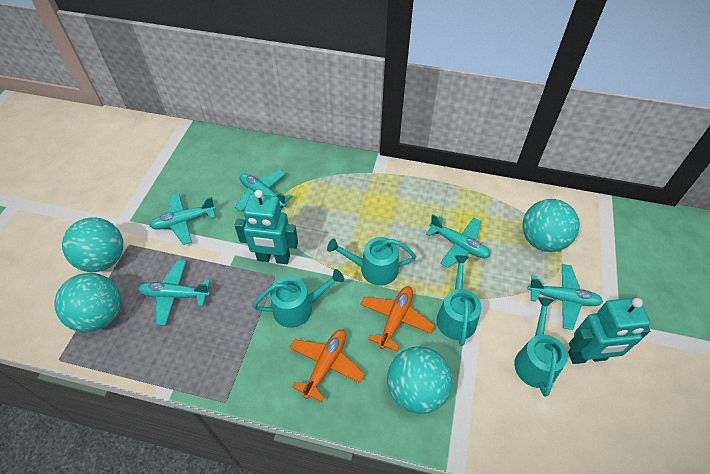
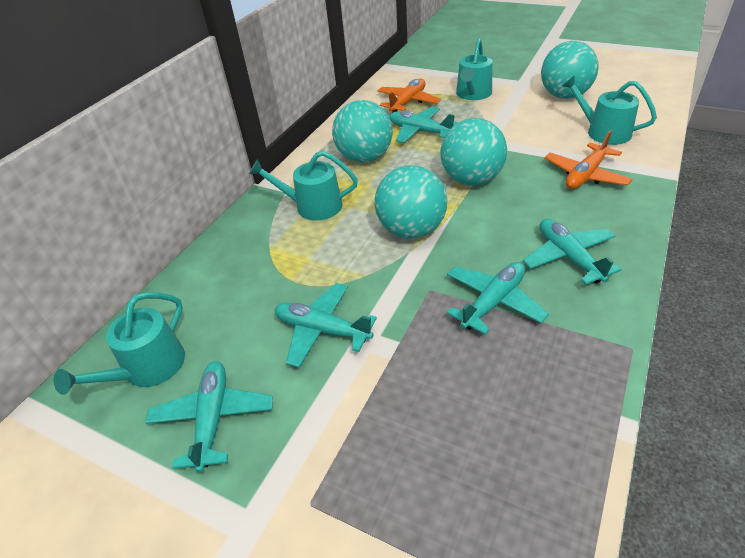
turquoise robot: 2 -> 0

